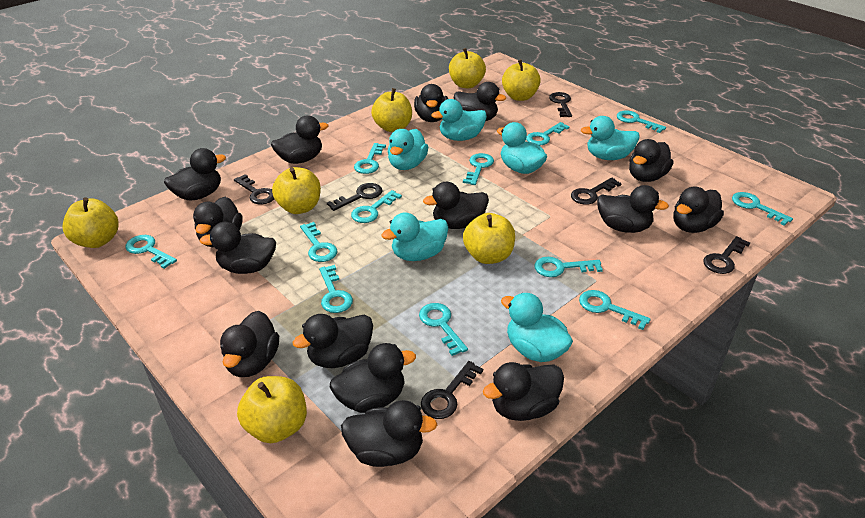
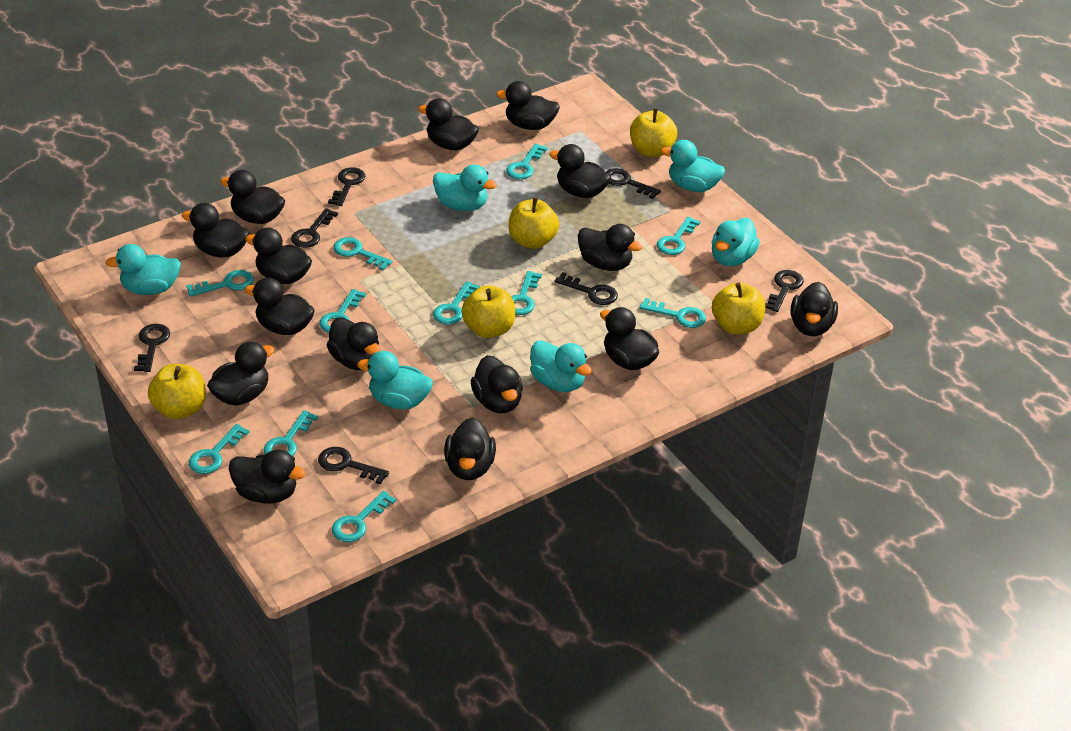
black key: 6 -> 7
turquoise key: 12 -> 11
yellow apple: 7 -> 5

